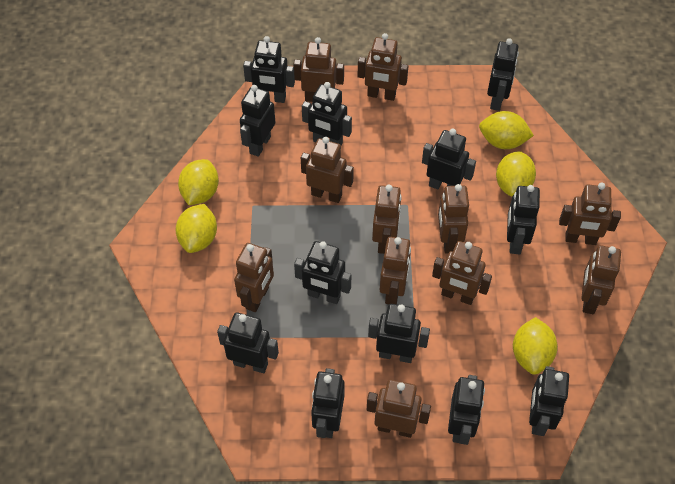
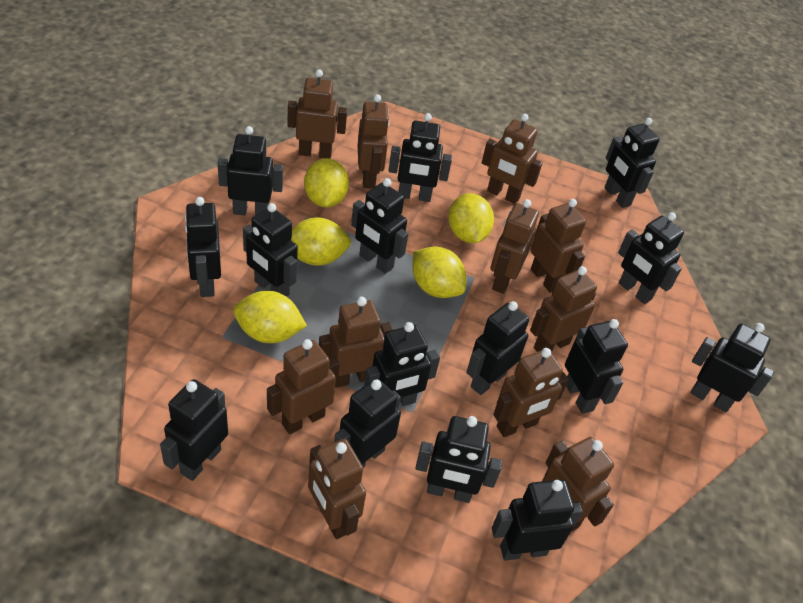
black robot: 12 -> 15

